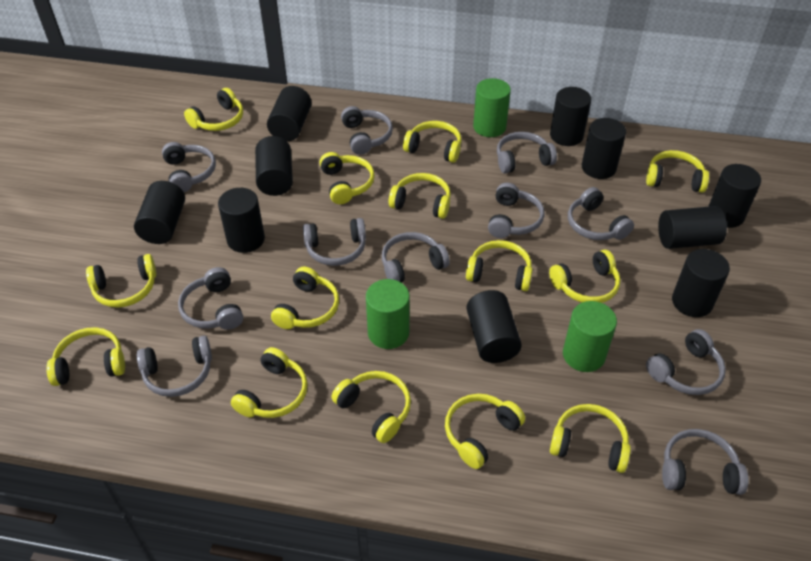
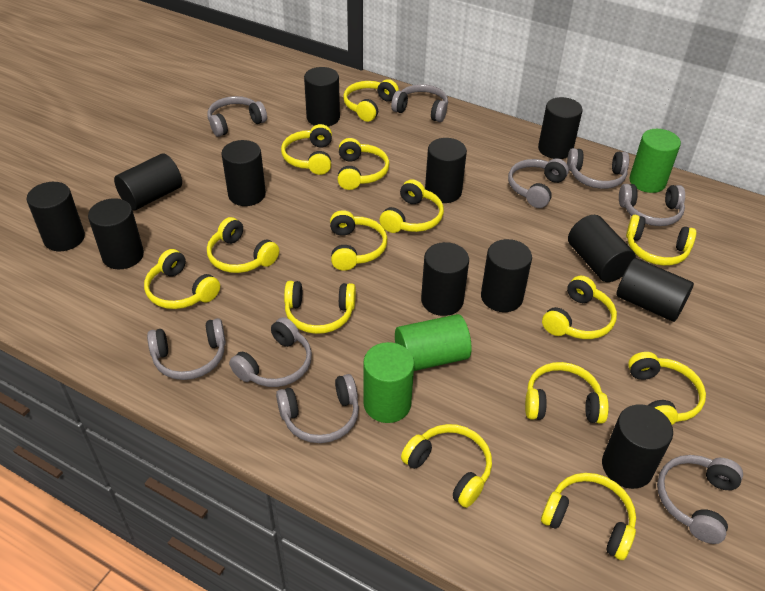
black cylinder: 10 -> 12
grey headphones: 11 -> 9

